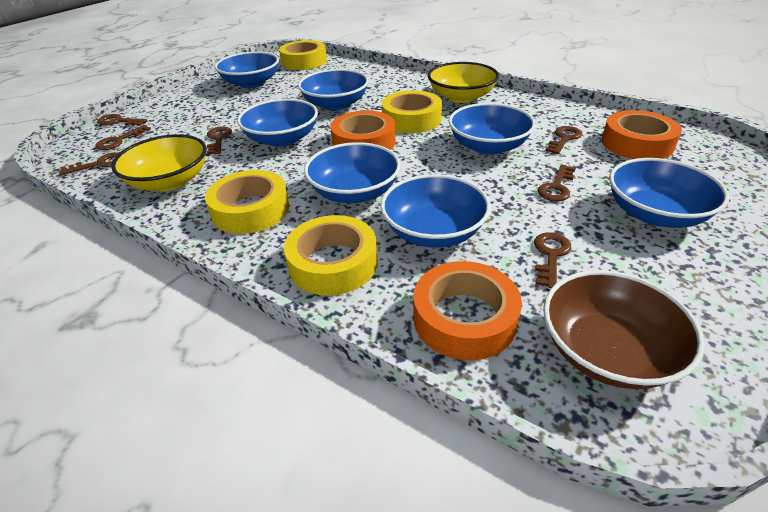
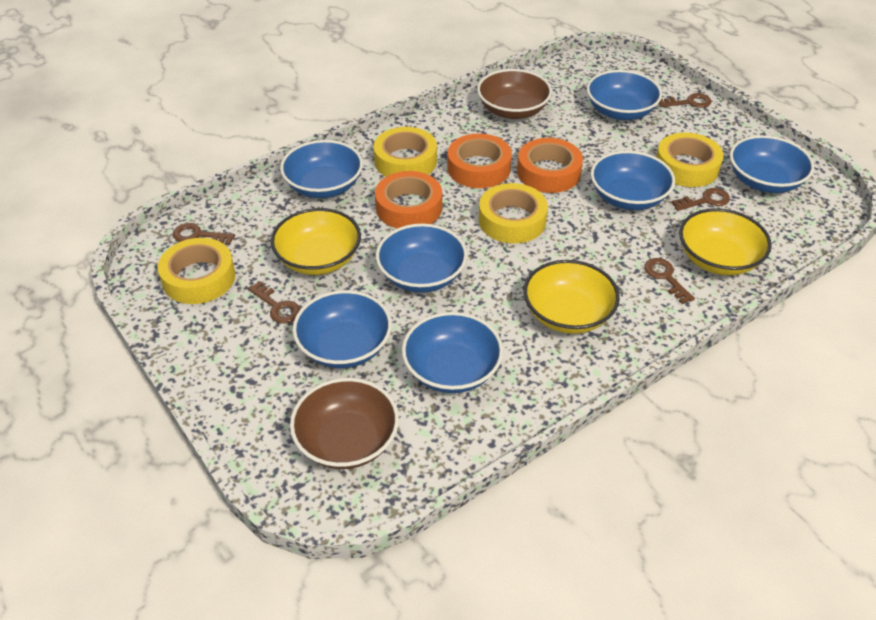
brown bowl: 1 -> 2
brown key: 7 -> 5
yellow bowl: 2 -> 3

